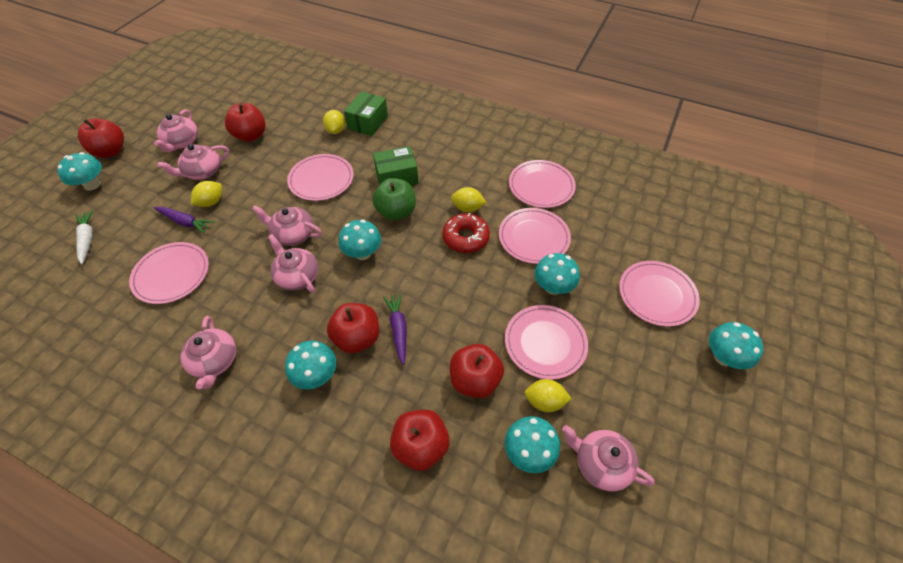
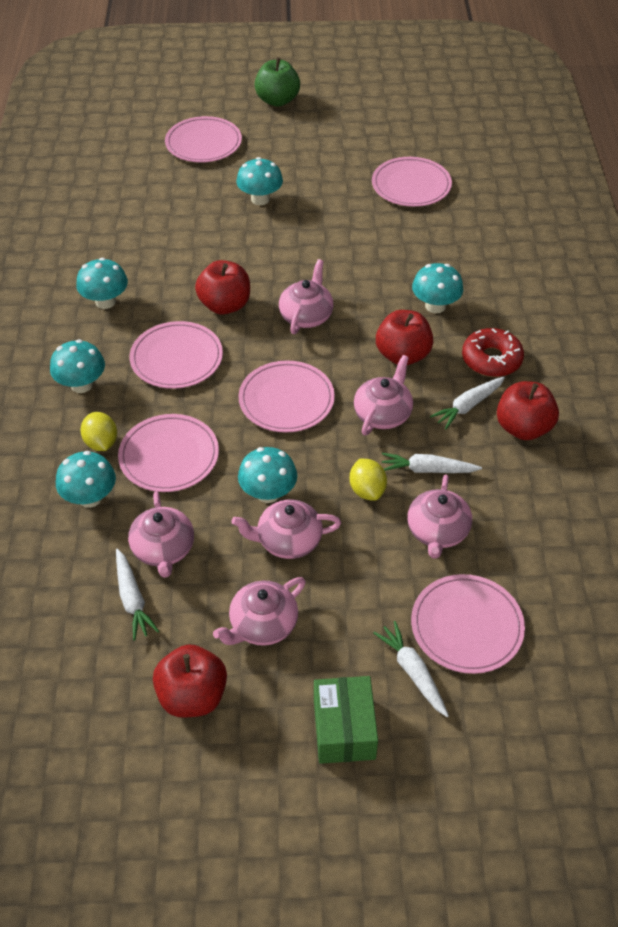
green box: 2 -> 1
purple carrot: 2 -> 0
red apple: 5 -> 4
white carrot: 1 -> 4
yellow lemon: 4 -> 2

